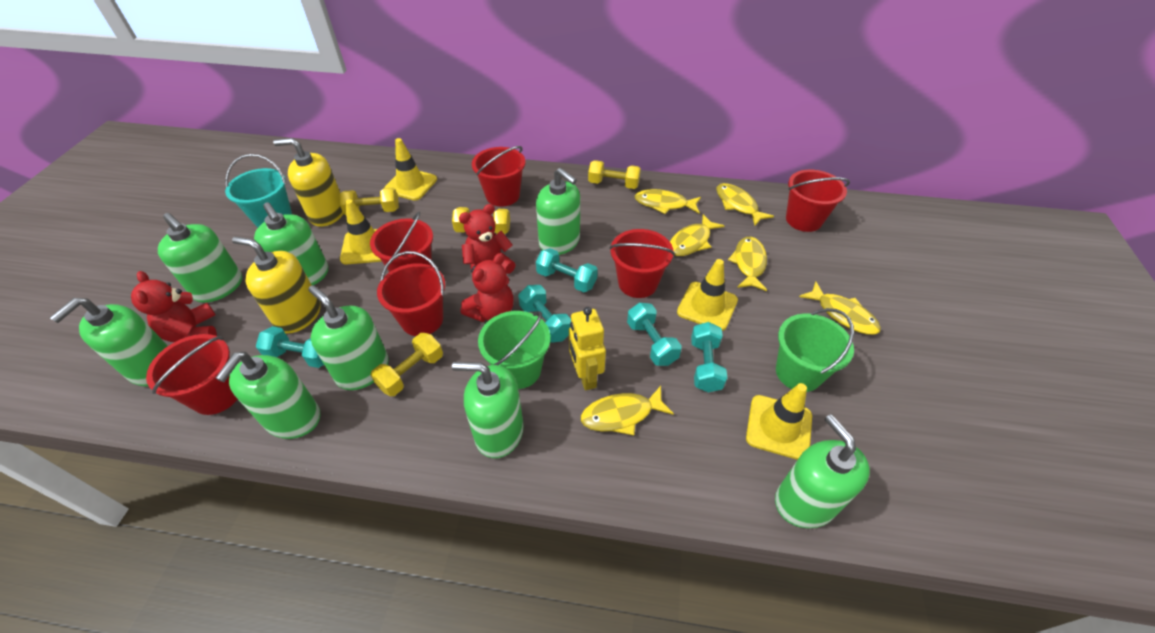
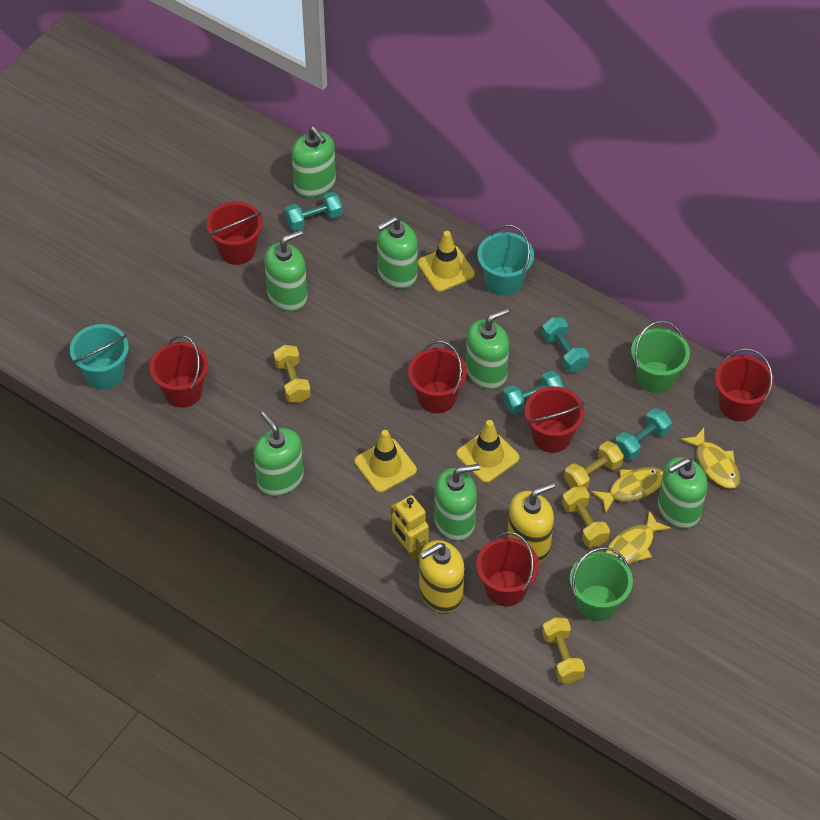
green soap dispenser: 8 -> 7
red teddy bear: 3 -> 0
turquoise bucket: 1 -> 2
turquoise dumbbell: 5 -> 4
yellow fish: 6 -> 3
yellow traffic cone: 4 -> 3

